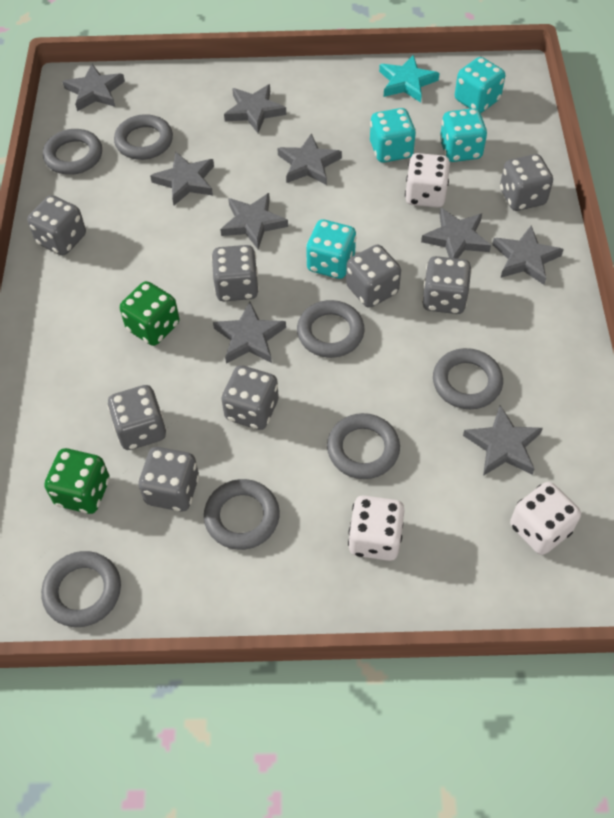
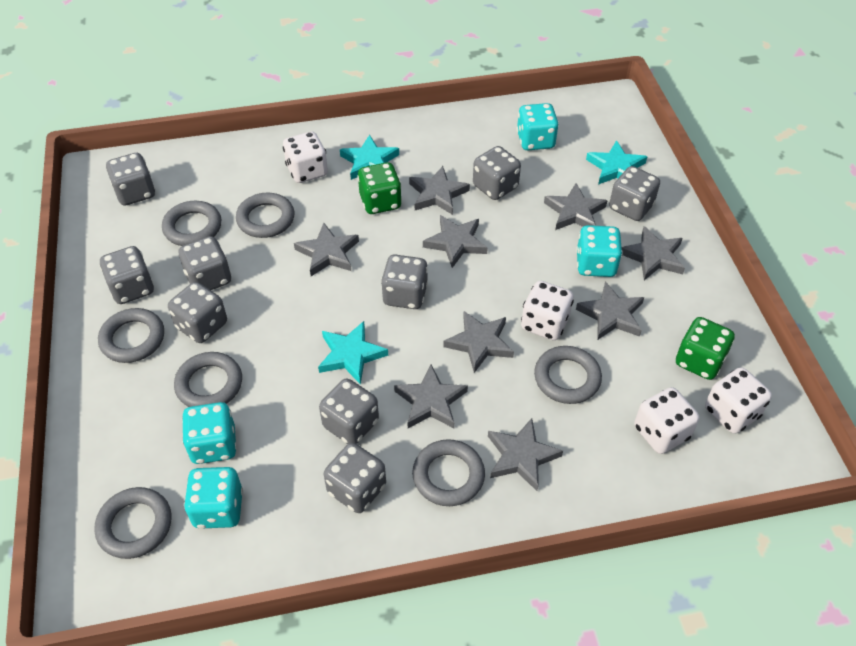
grey dice: 8 -> 9
turquoise star: 1 -> 3
white dice: 3 -> 4

